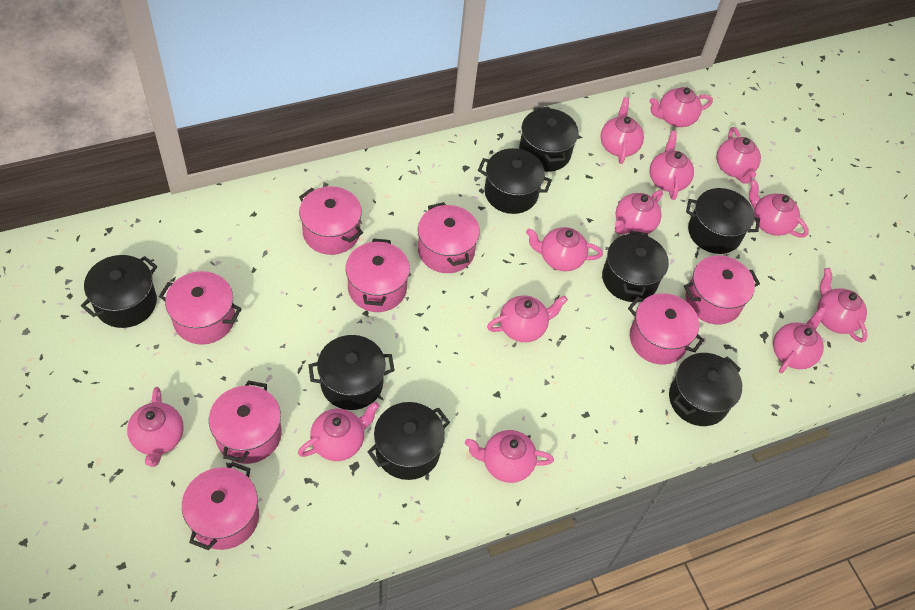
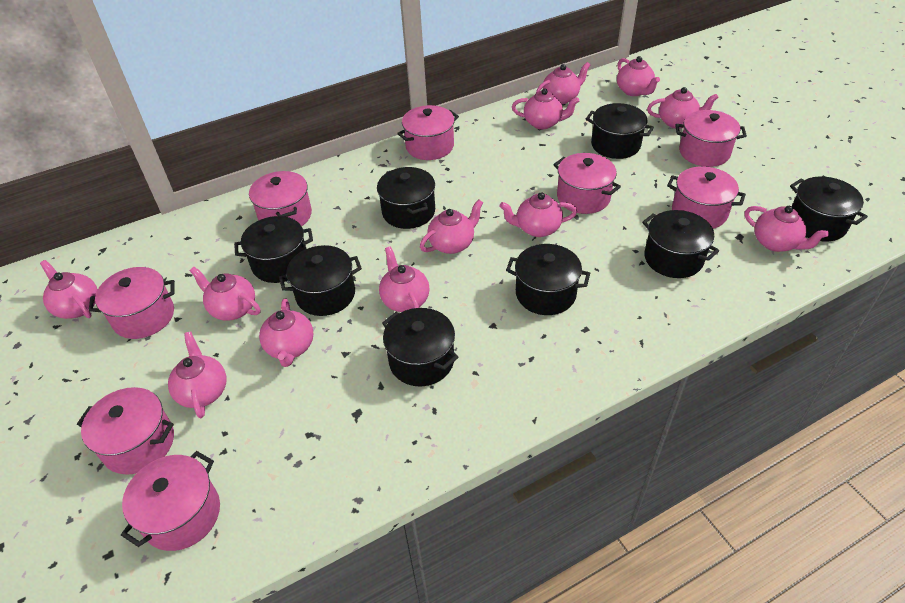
pink teapot: 13 -> 12

